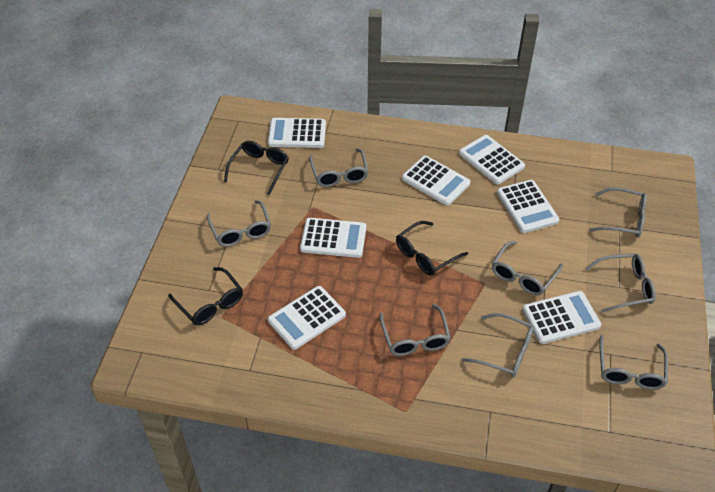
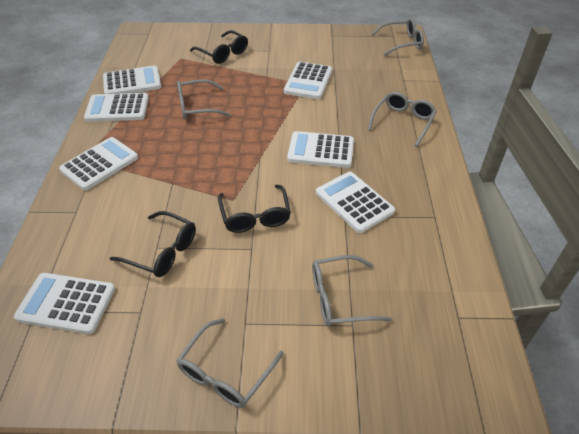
grey glasses: 8 -> 5

